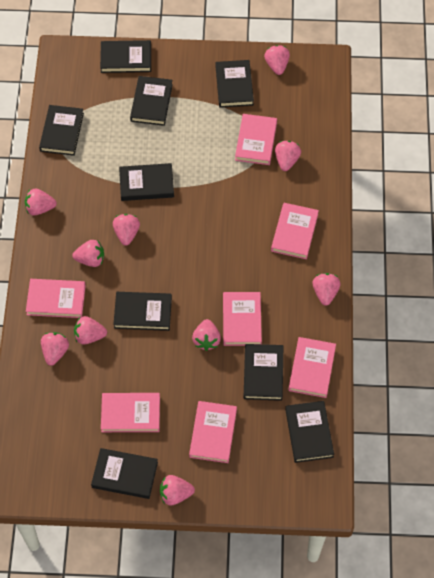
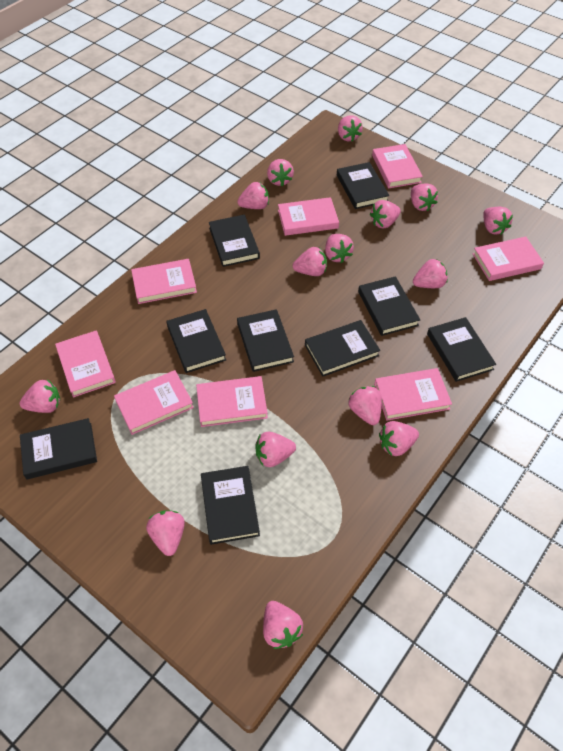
pink book: 7 -> 8
pink strawberry: 10 -> 15

